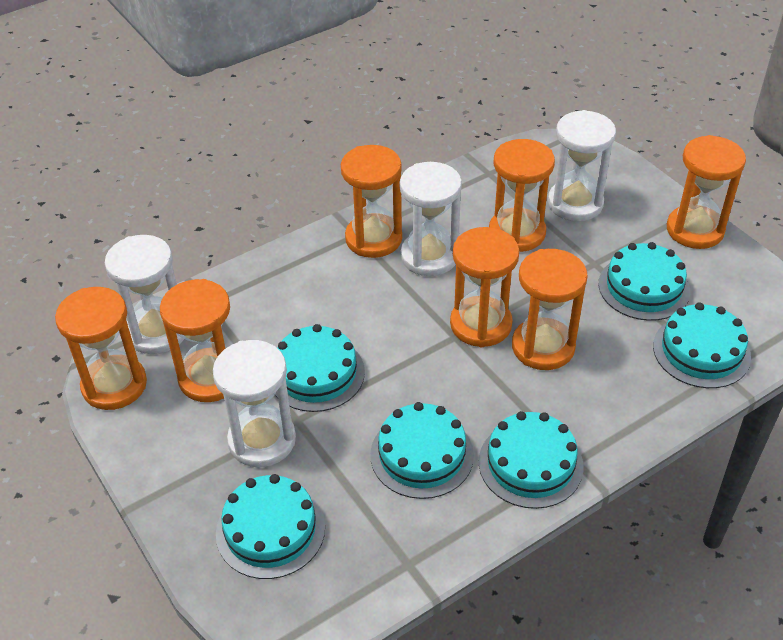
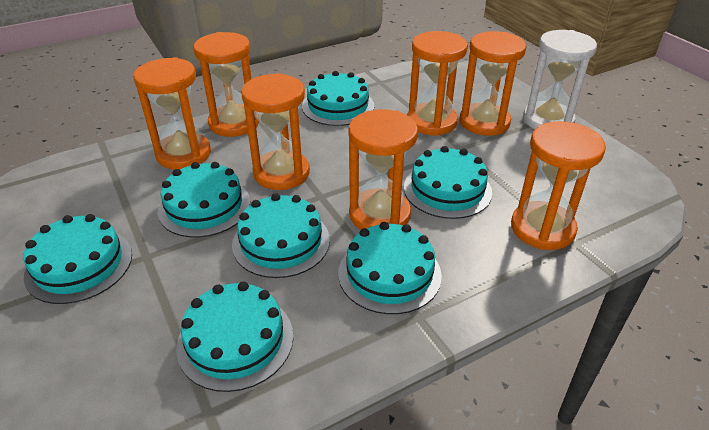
turquoise cake: 6 -> 7
white hourglass: 4 -> 1

